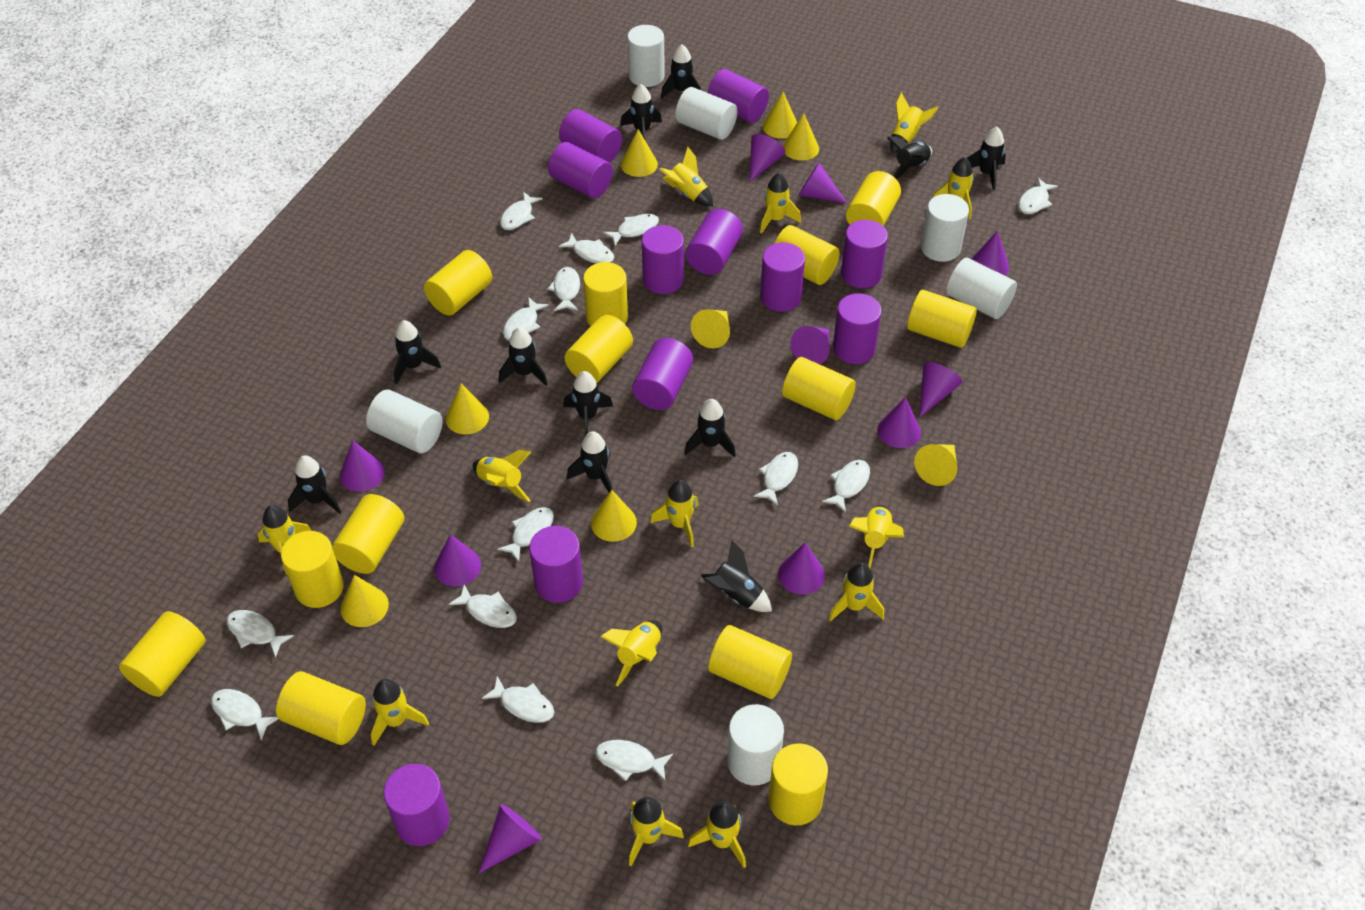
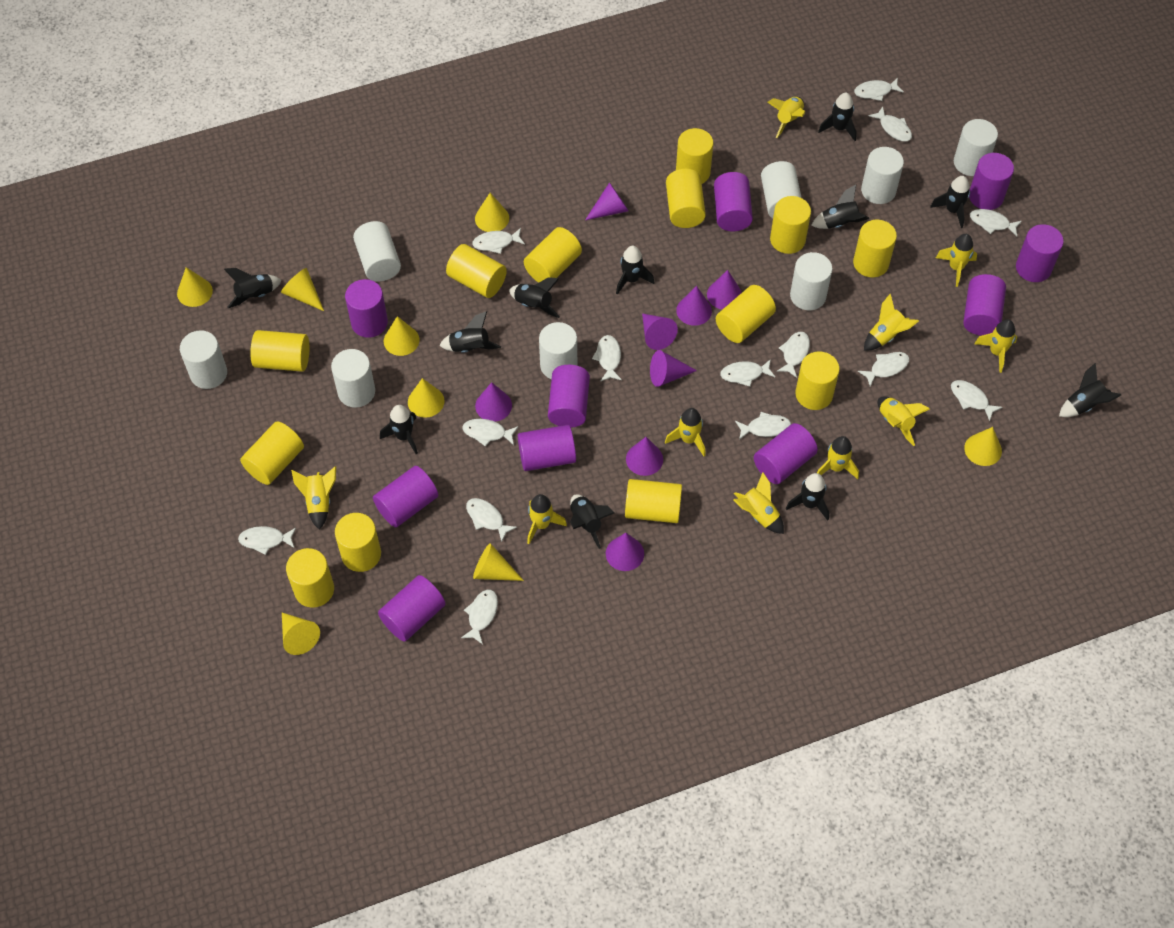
purple cone: 10 -> 8
purple cylinder: 11 -> 10
white cylinder: 6 -> 8
yellow rocket: 13 -> 10

